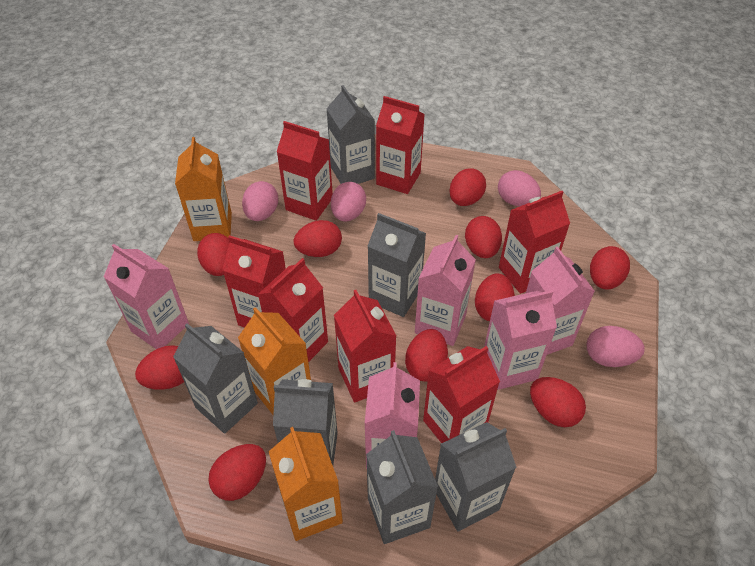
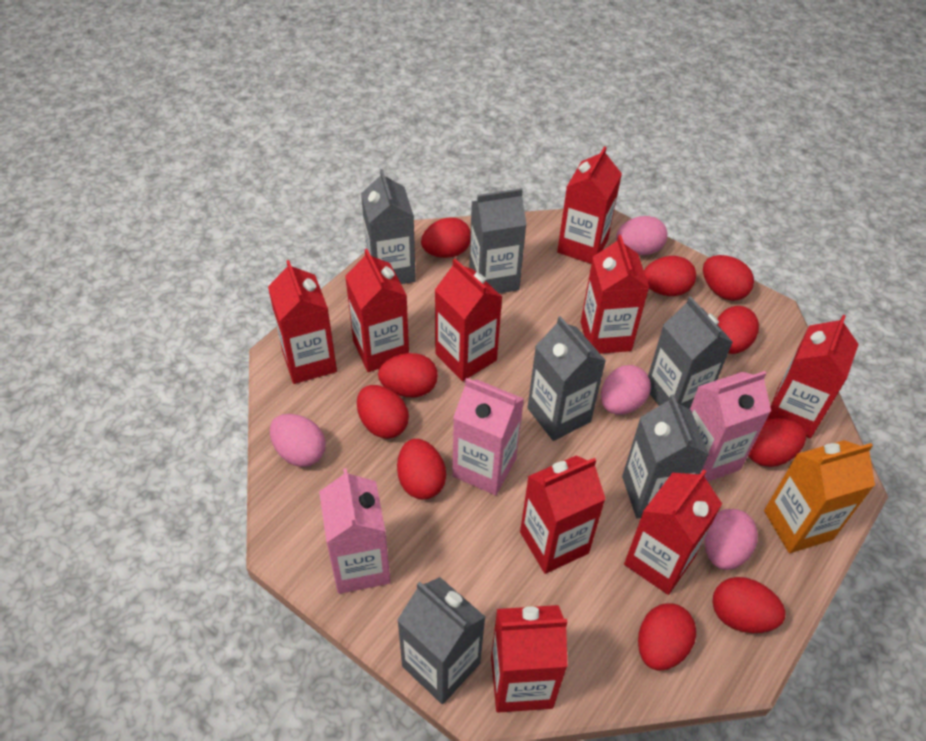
orange carton: 3 -> 1
pink carton: 5 -> 3
red carton: 7 -> 9

